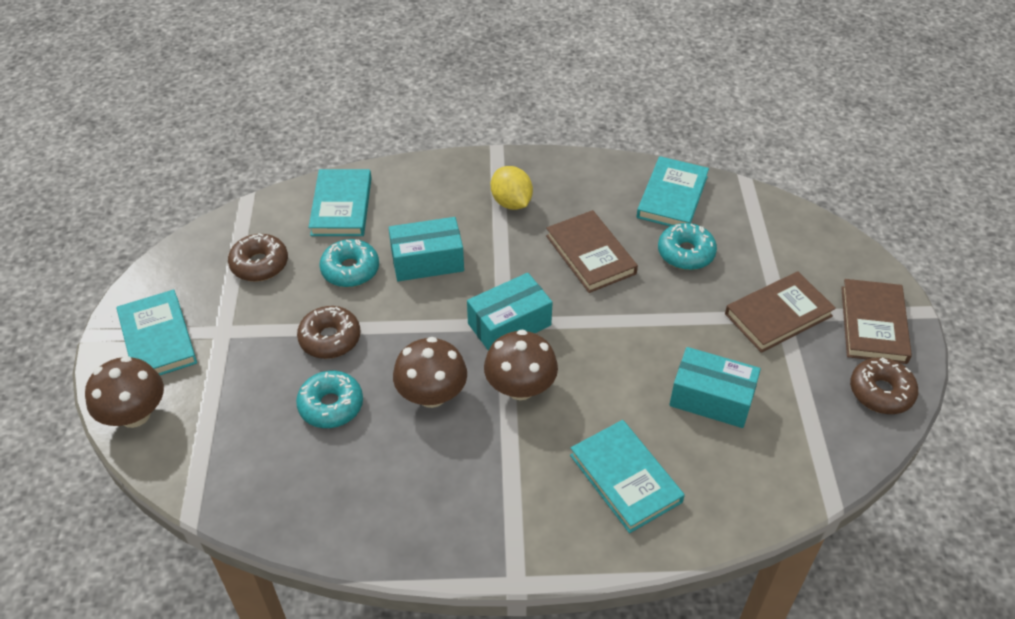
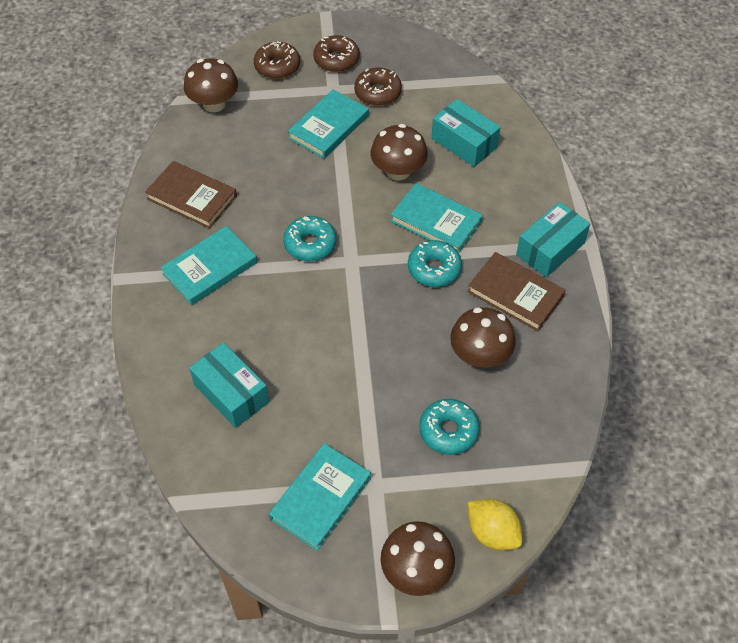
brown book: 3 -> 2
brown mushroom: 3 -> 4

